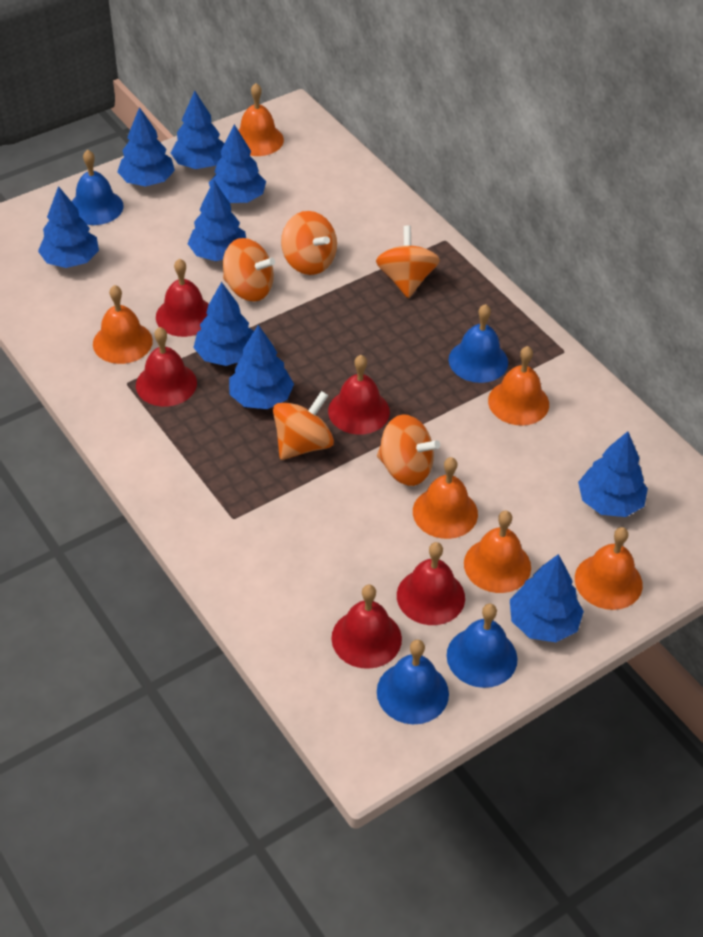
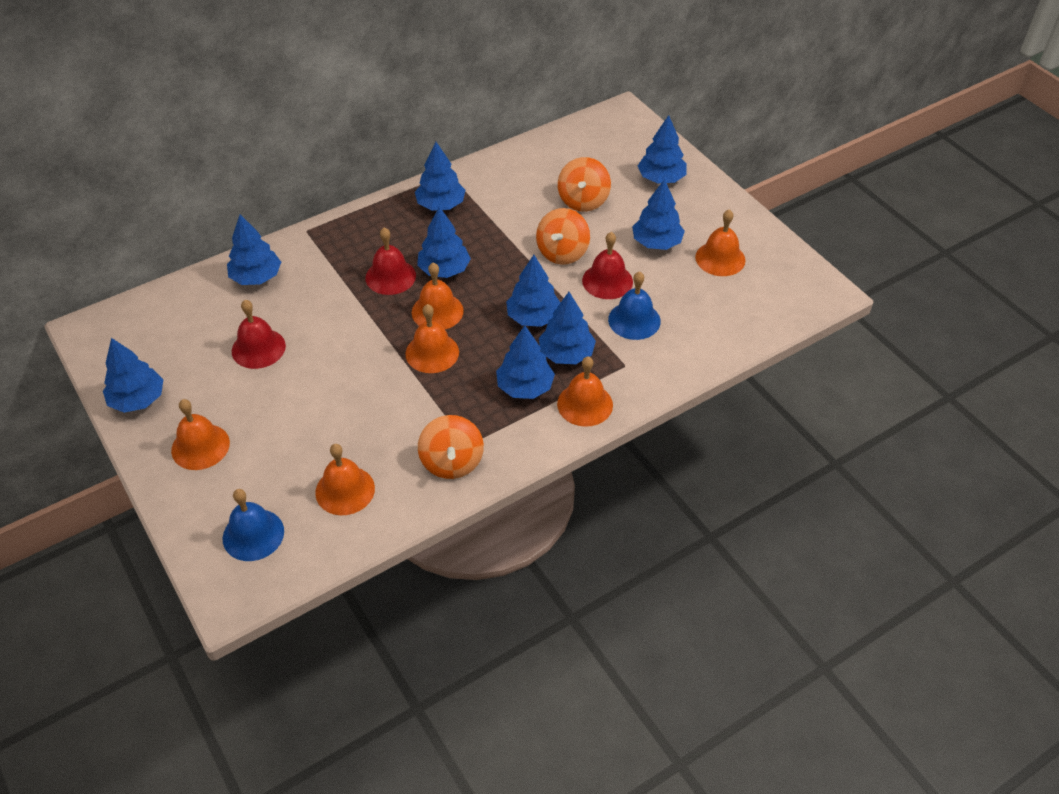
blue bell: 4 -> 2
orange spinning top: 5 -> 3
red bell: 5 -> 3

